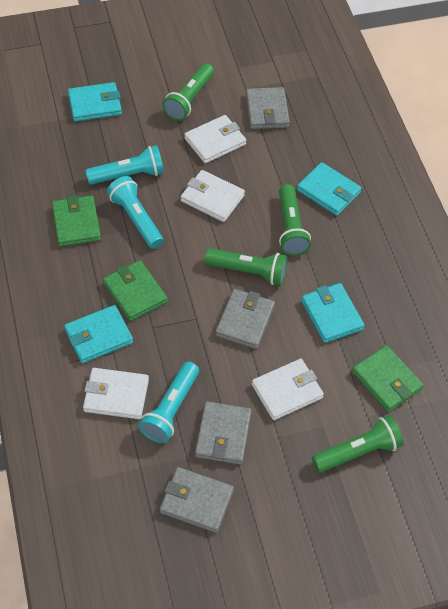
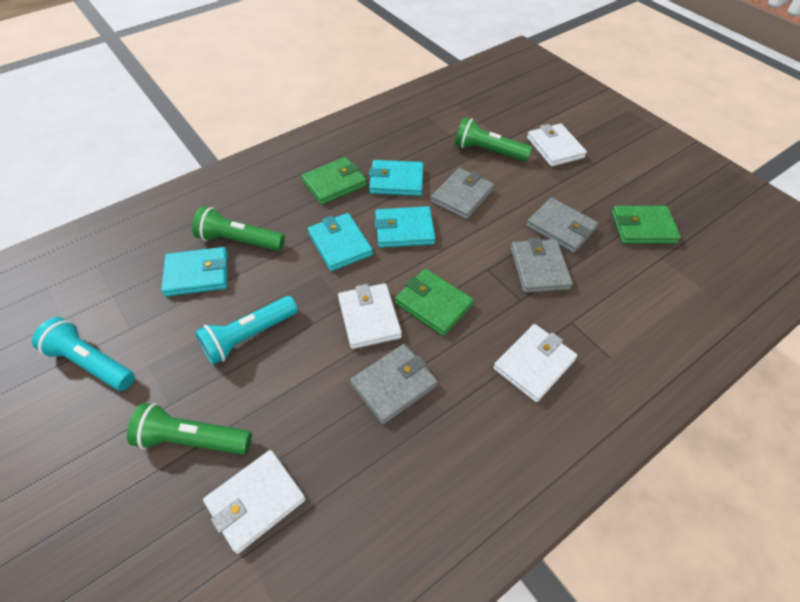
green flashlight: 4 -> 3
turquoise flashlight: 3 -> 2

